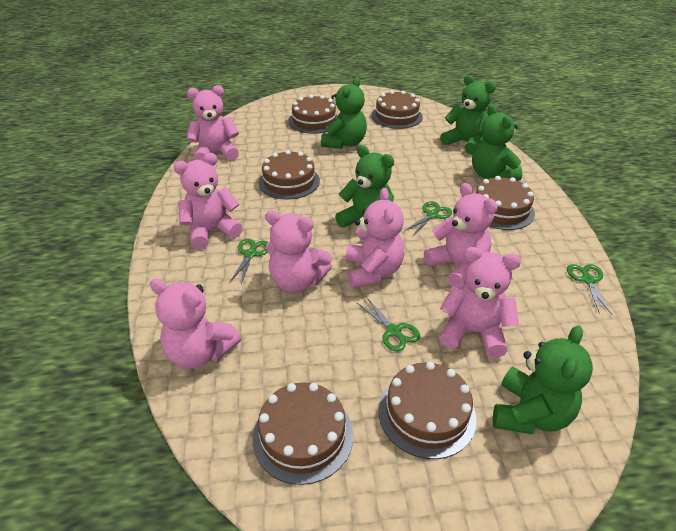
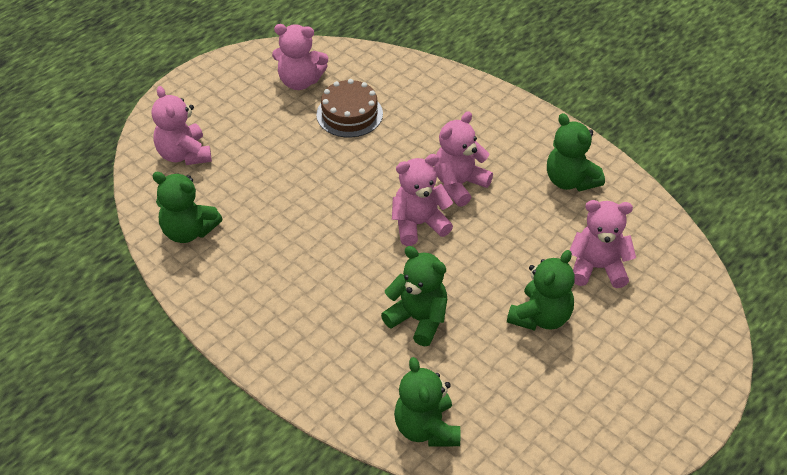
brown cake: 6 -> 1
green scissors: 4 -> 0
pink teddy bear: 7 -> 5

